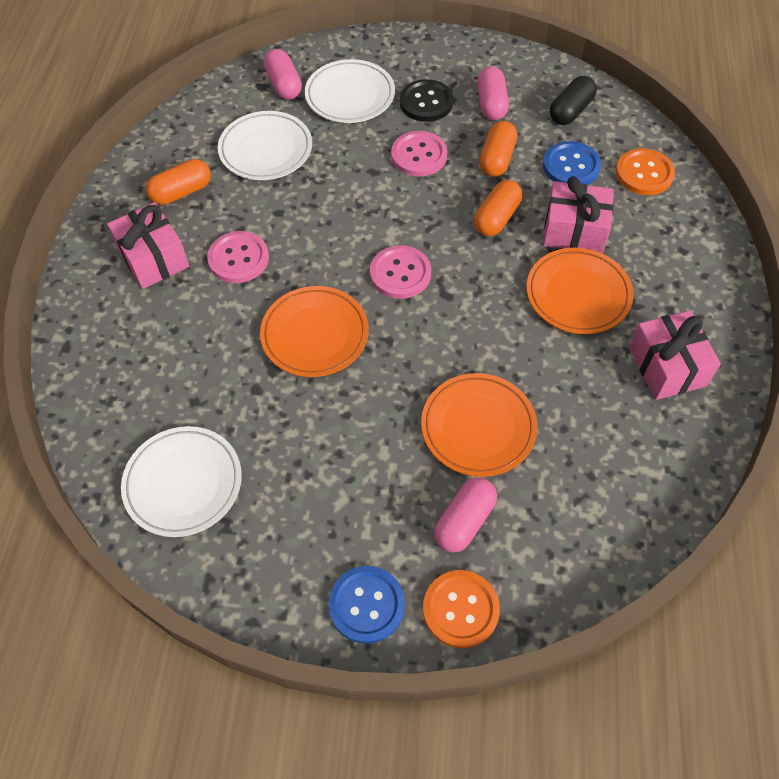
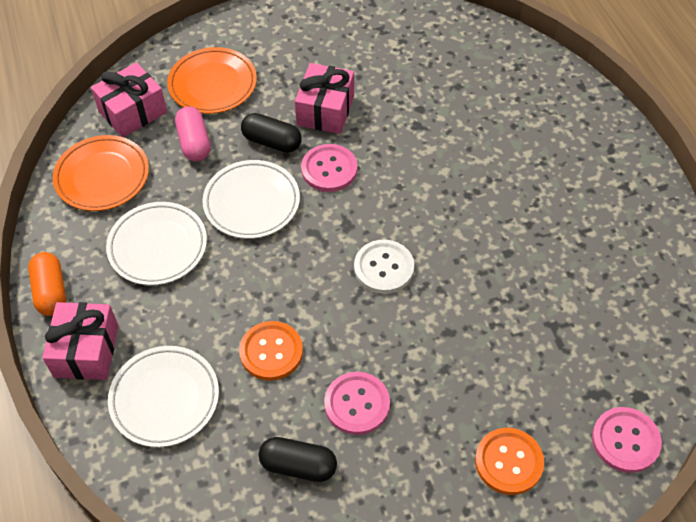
black button: 1 -> 0
black capsule: 1 -> 2
blue button: 2 -> 0
orange capsule: 3 -> 1
orange plate: 3 -> 2
pink capsule: 3 -> 1
white button: 0 -> 1

